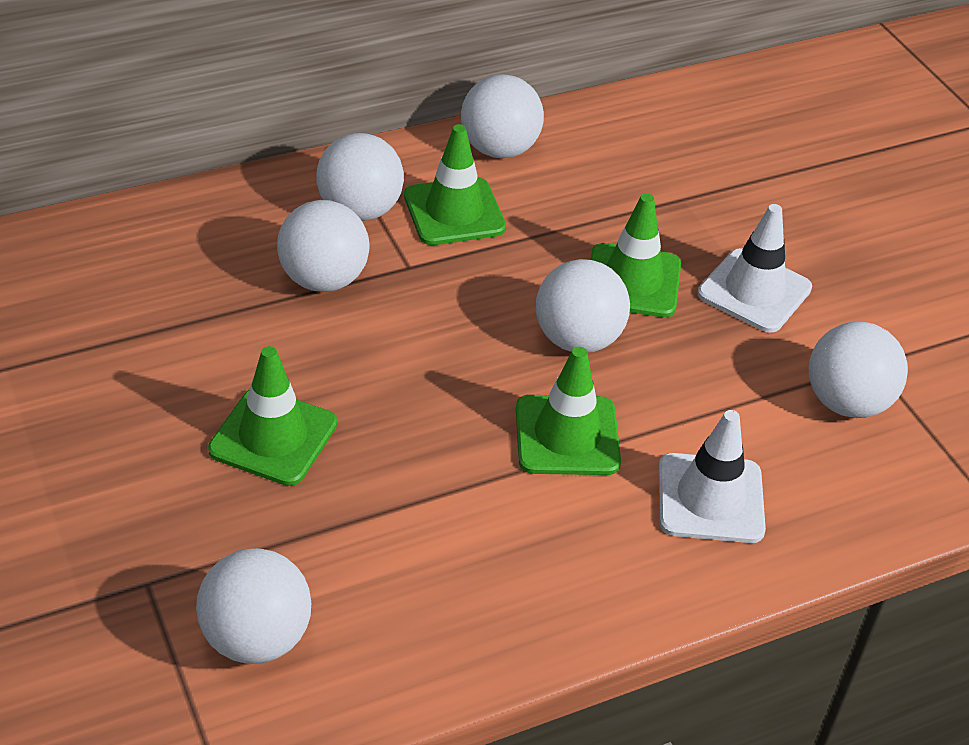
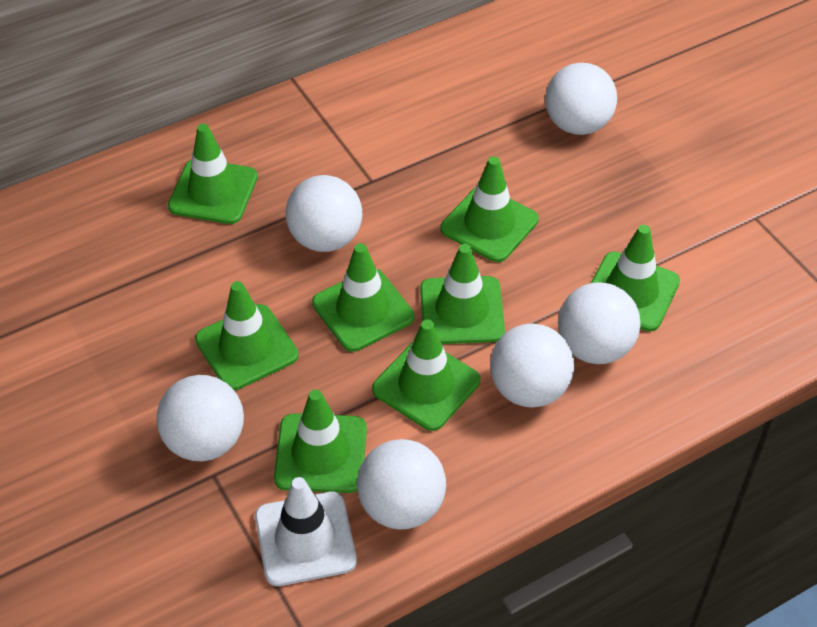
green traffic cone: 4 -> 8
white traffic cone: 2 -> 1

